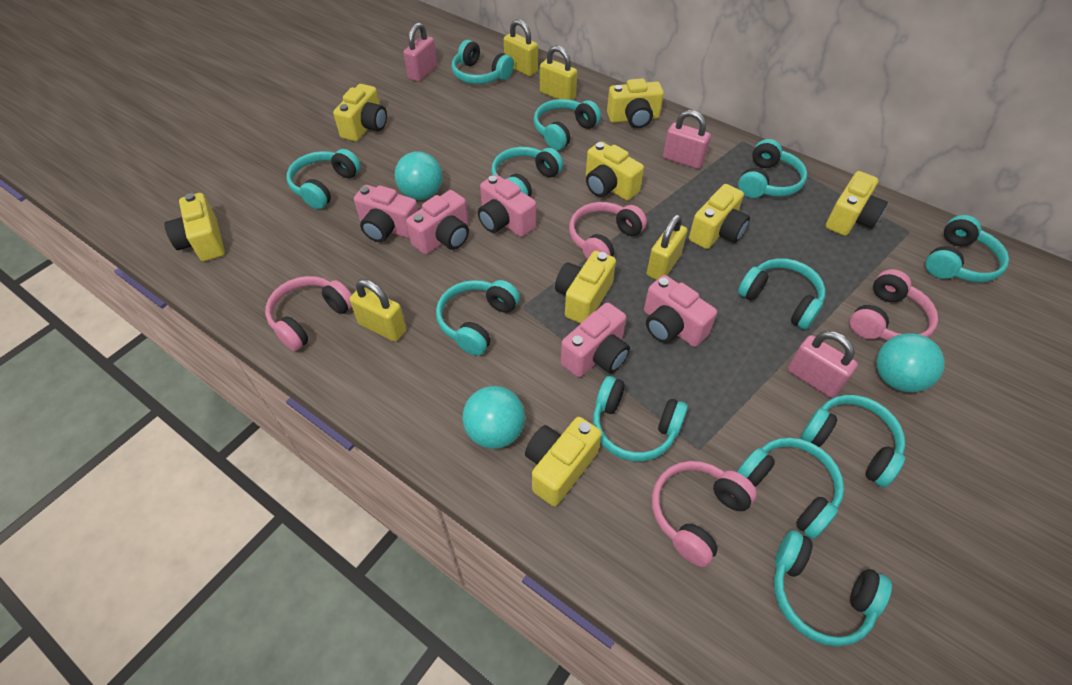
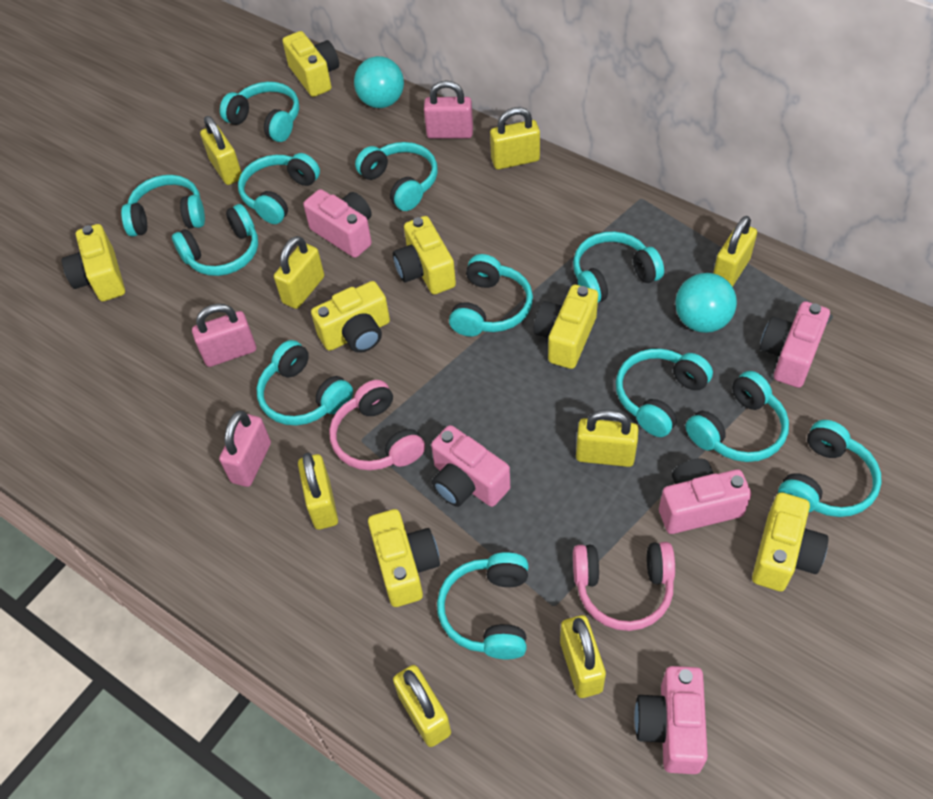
pink headphones: 4 -> 2
turquoise ball: 3 -> 2
yellow camera: 8 -> 7
yellow padlock: 4 -> 8

